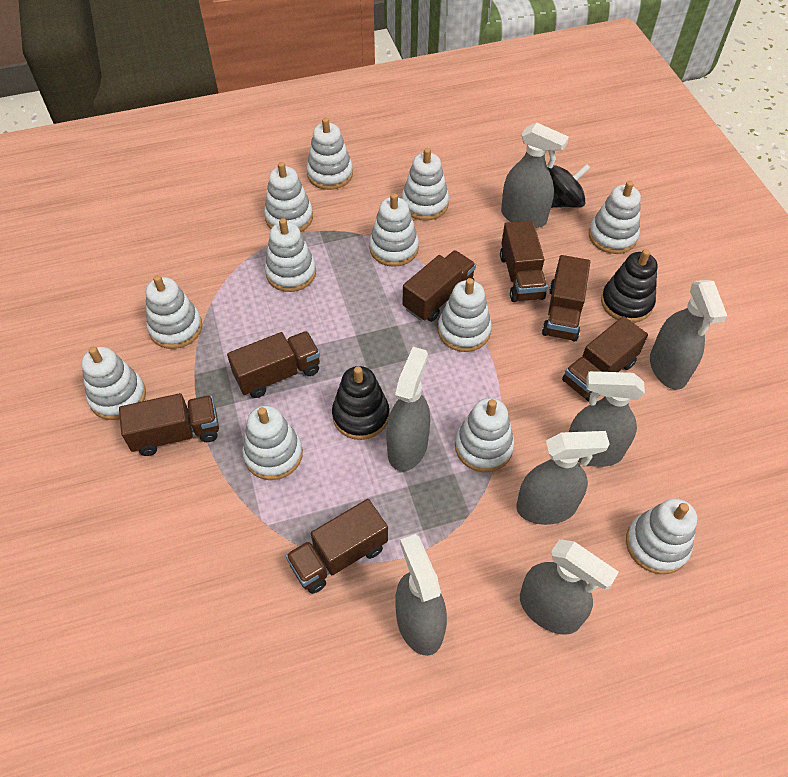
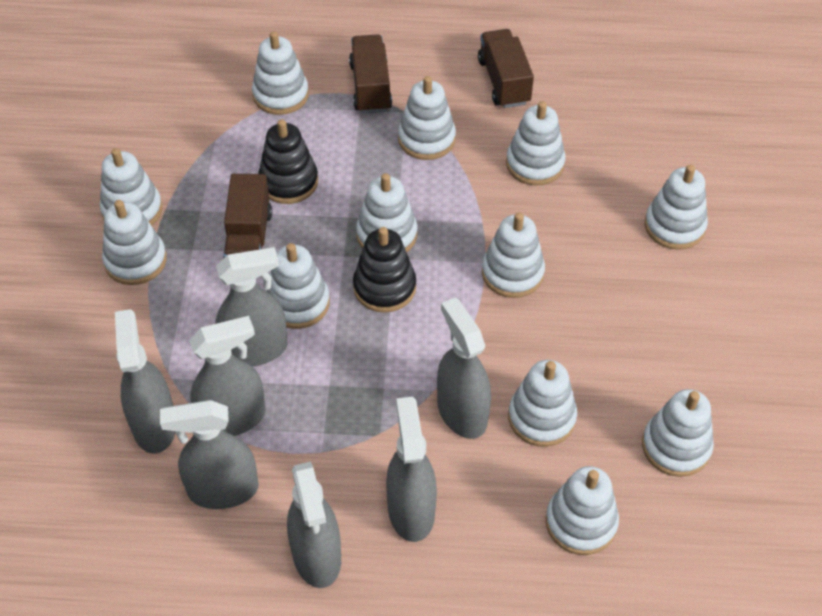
black spinning top: 1 -> 0
brown truck: 7 -> 3

